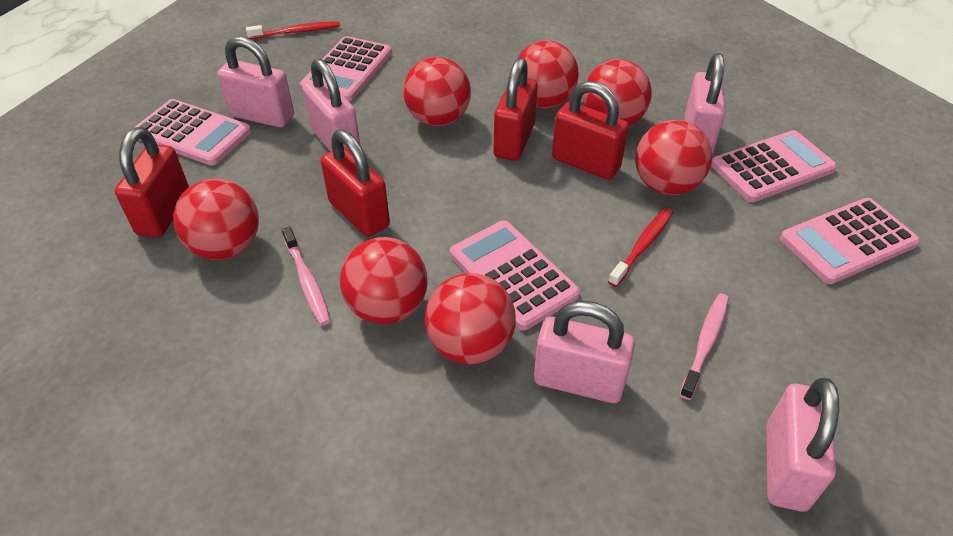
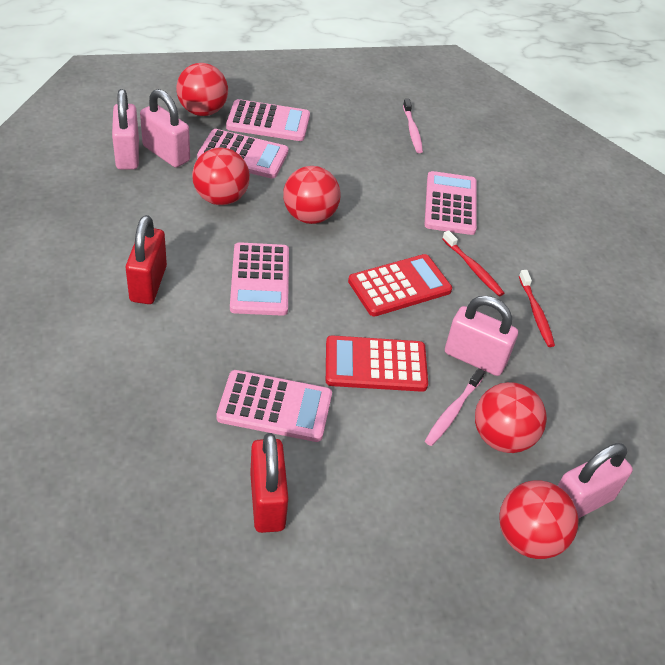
pink padlock: 5 -> 4
red ball: 7 -> 5
red calculator: 0 -> 2
red padlock: 4 -> 2

